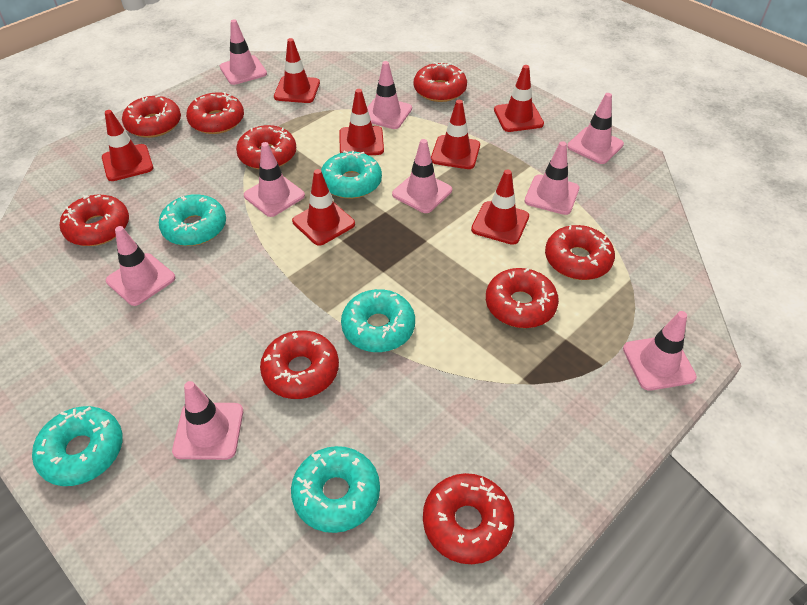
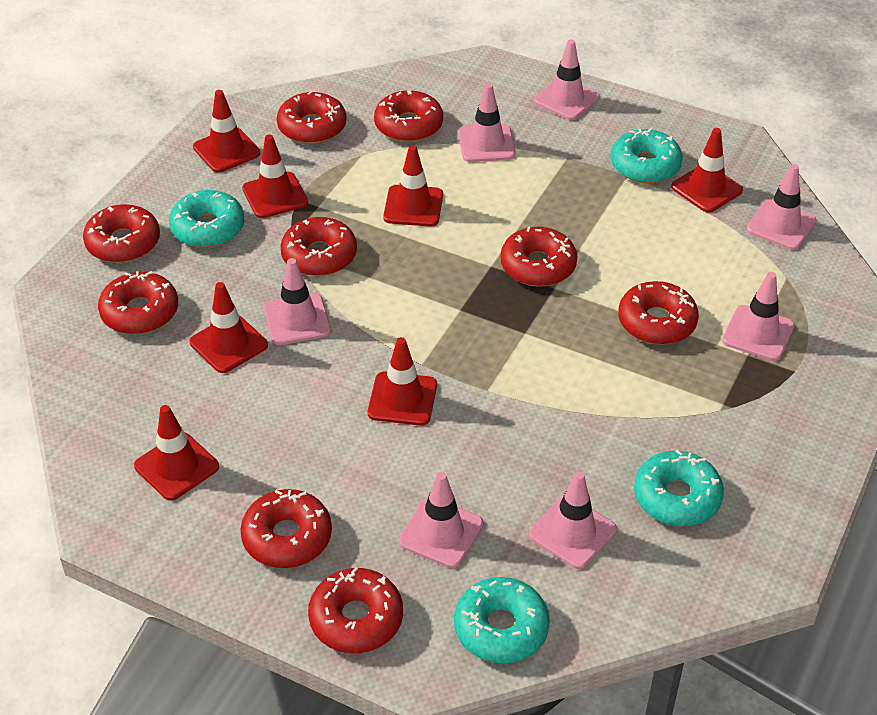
pink traffic cone: 9 -> 7
turquoise donut: 5 -> 4

